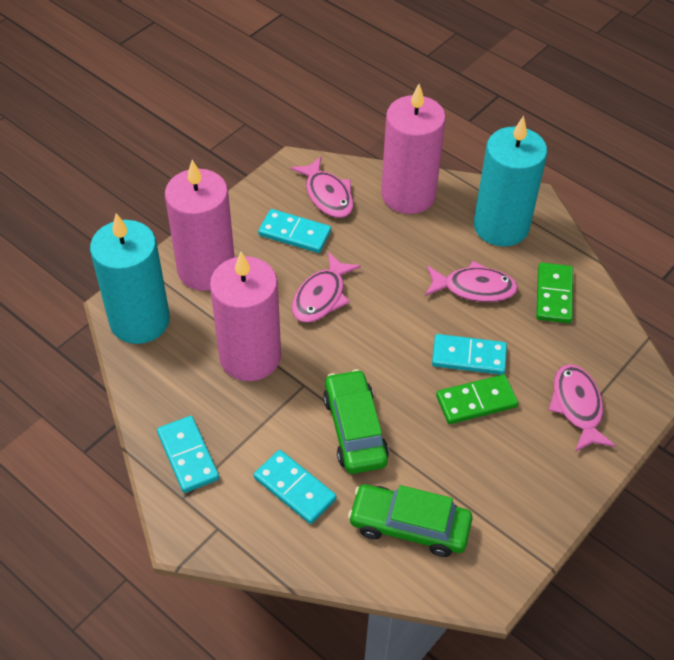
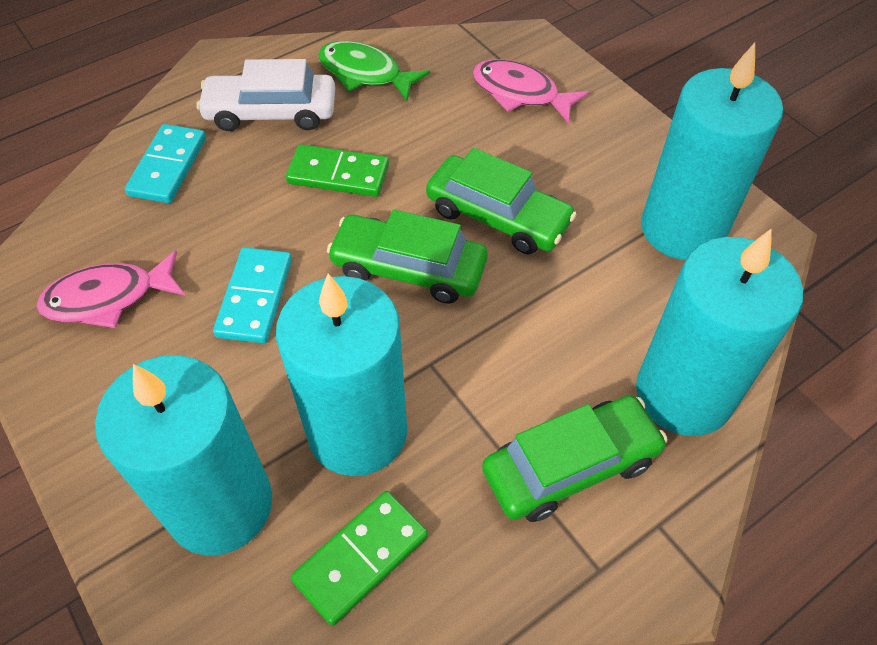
green car: 2 -> 3
green fish: 0 -> 1
pink candle: 3 -> 0
pink fish: 4 -> 2
turquoise candle: 2 -> 4
turquoise domino: 4 -> 2
white car: 0 -> 1

